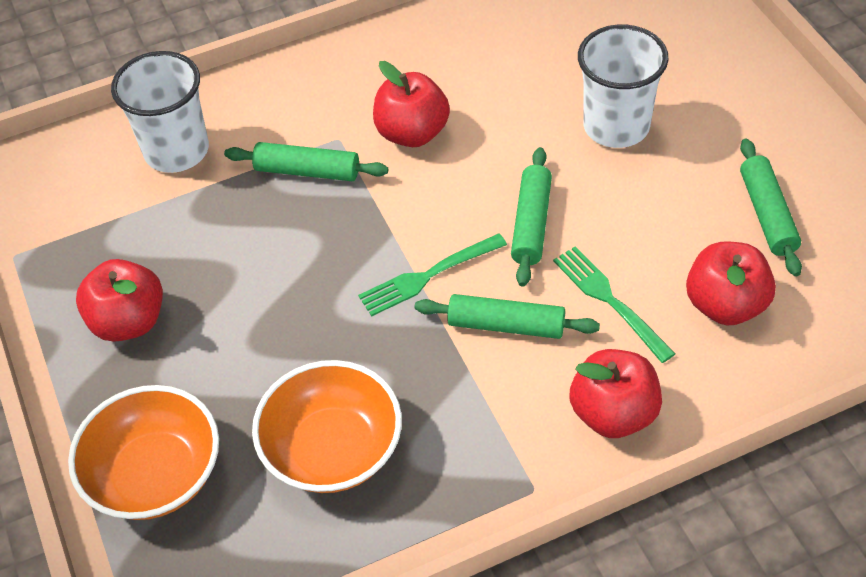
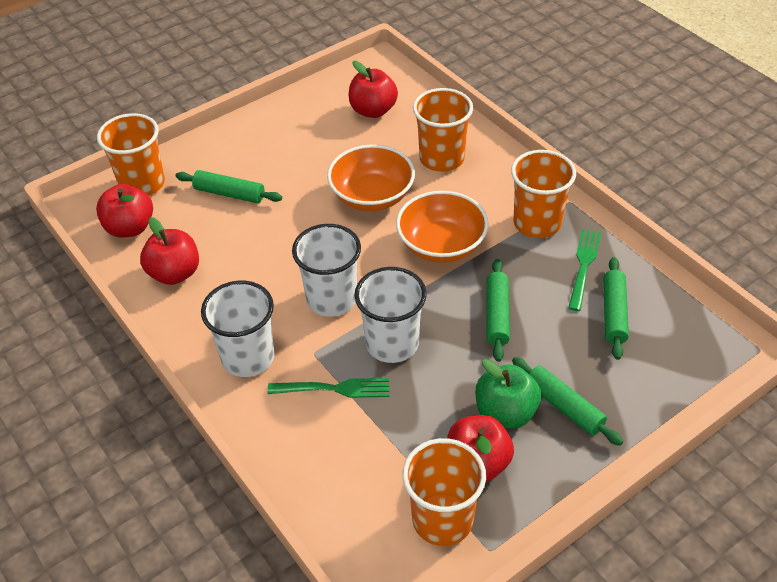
green apple: 0 -> 1
orange cup: 0 -> 4
white cup: 2 -> 3

